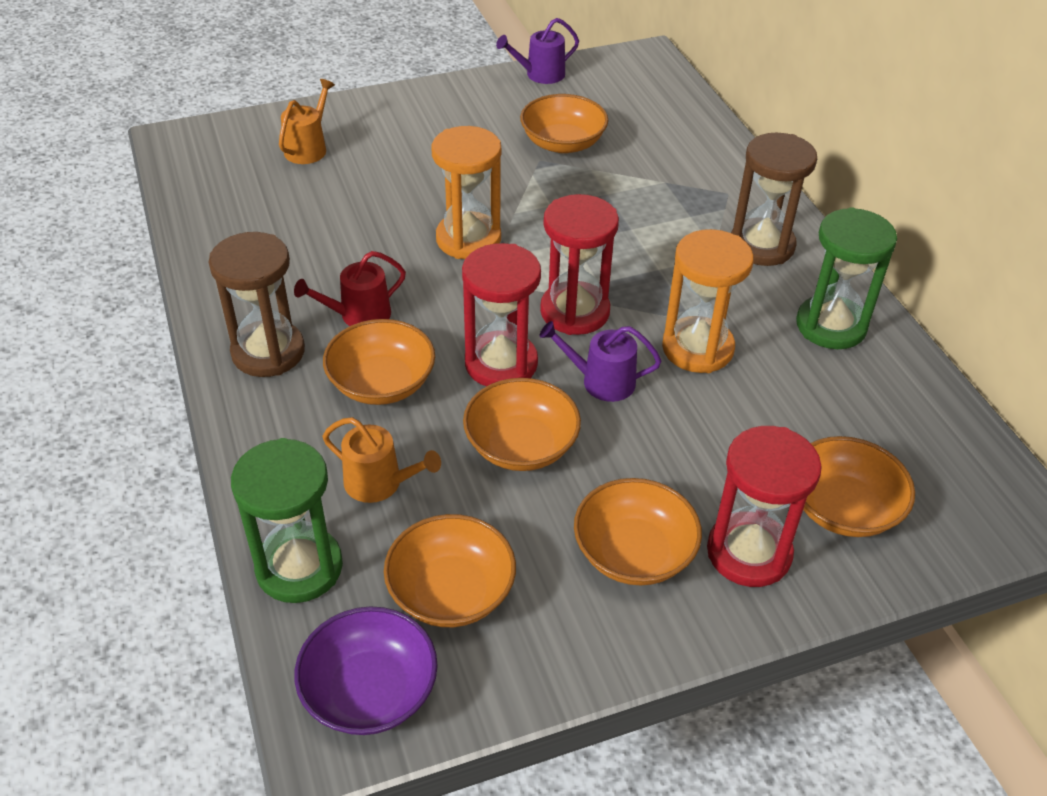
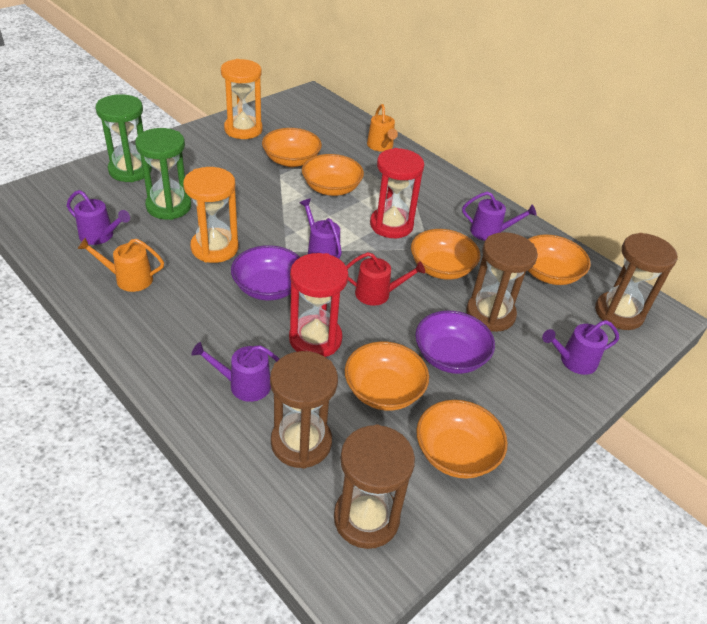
brown hourglass: 2 -> 4
purple bowl: 1 -> 2
purple watering can: 2 -> 5
red hourglass: 3 -> 2

